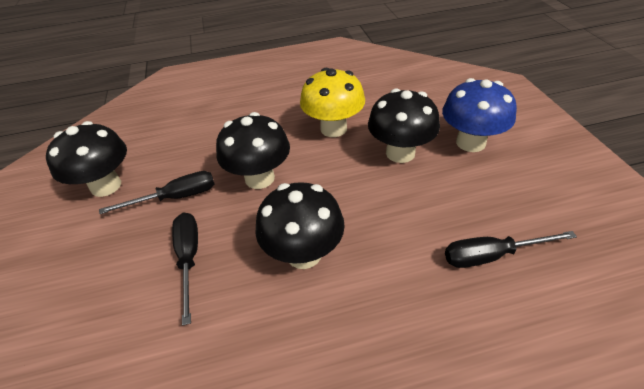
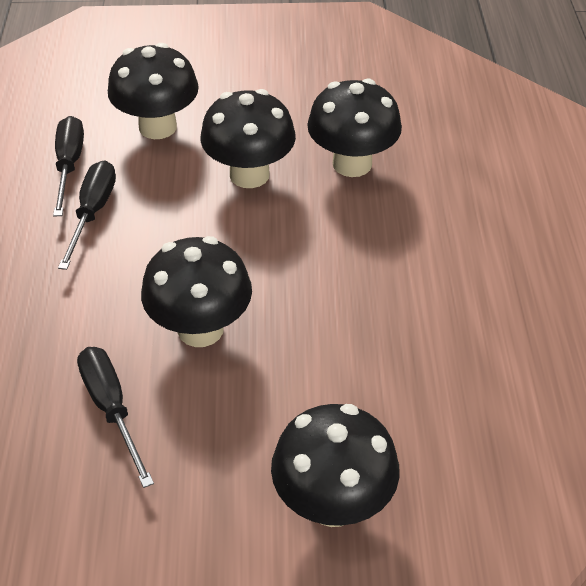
black mushroom: 4 -> 5
blue mushroom: 1 -> 0
yellow mushroom: 1 -> 0

